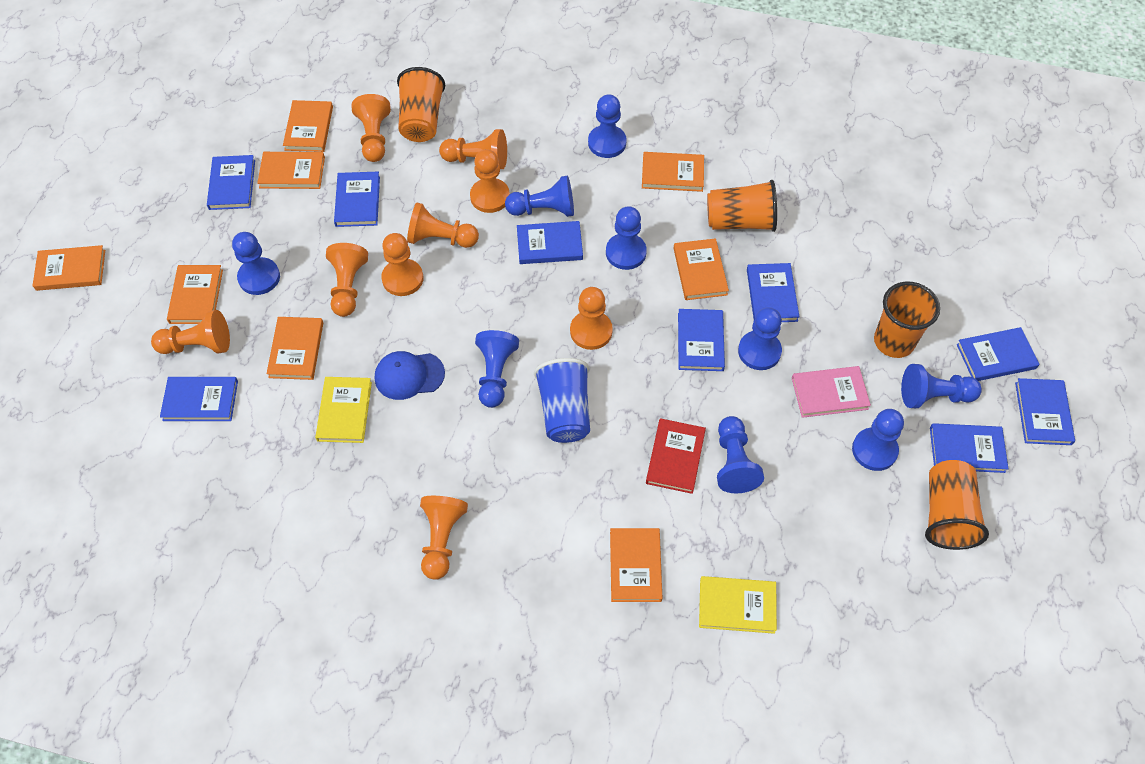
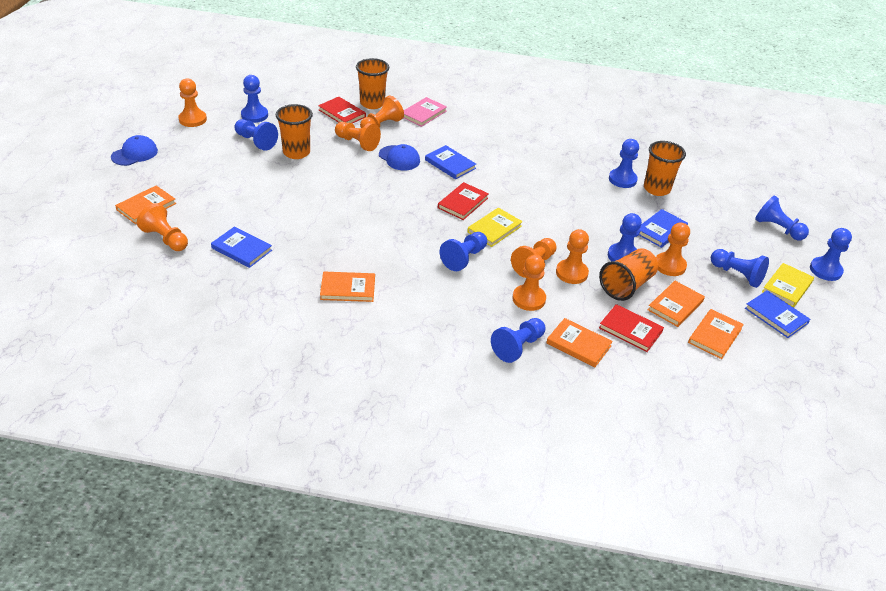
blue book: 9 -> 4
blue cap: 1 -> 2
blue cup: 1 -> 0
orange book: 8 -> 5
orange pawn: 9 -> 8
red book: 1 -> 3

